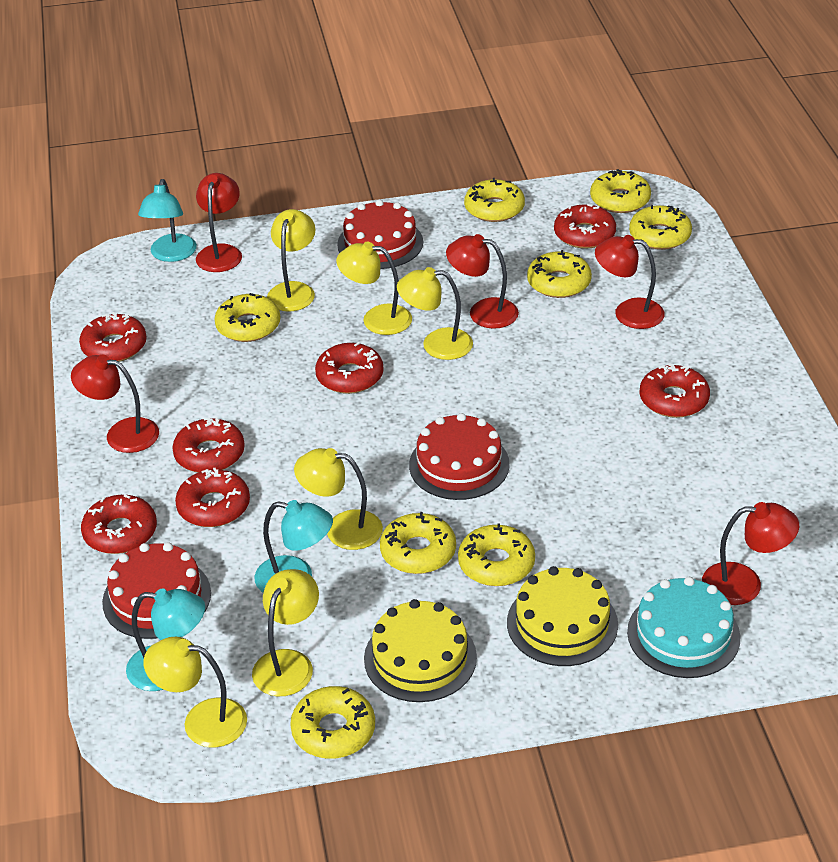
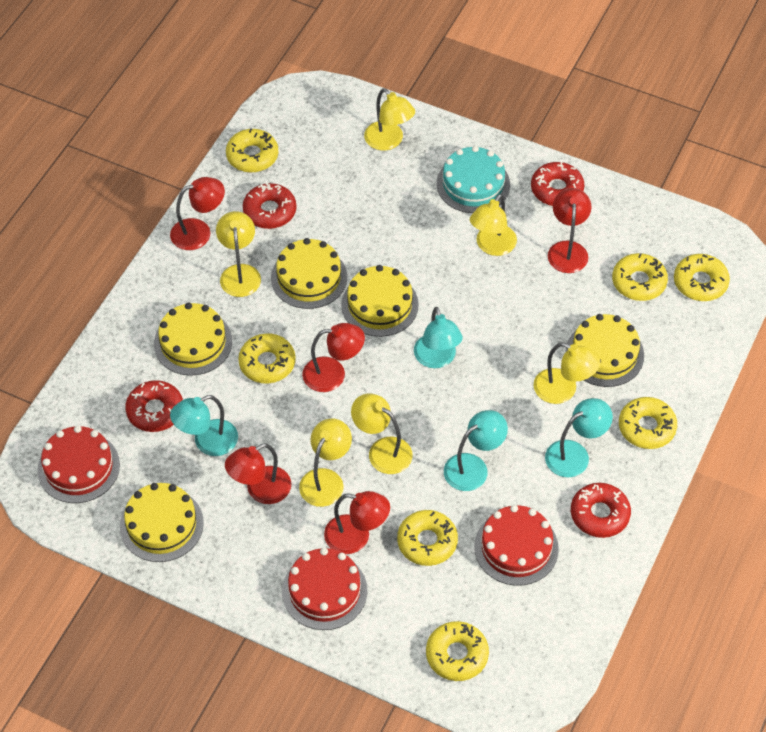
red donut: 7 -> 4
turquoise lamp: 3 -> 4
yellow cake: 2 -> 5
yellow donut: 8 -> 7

